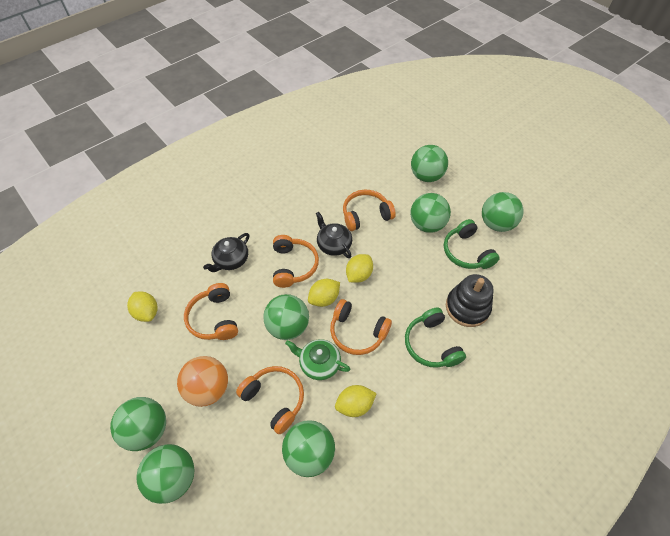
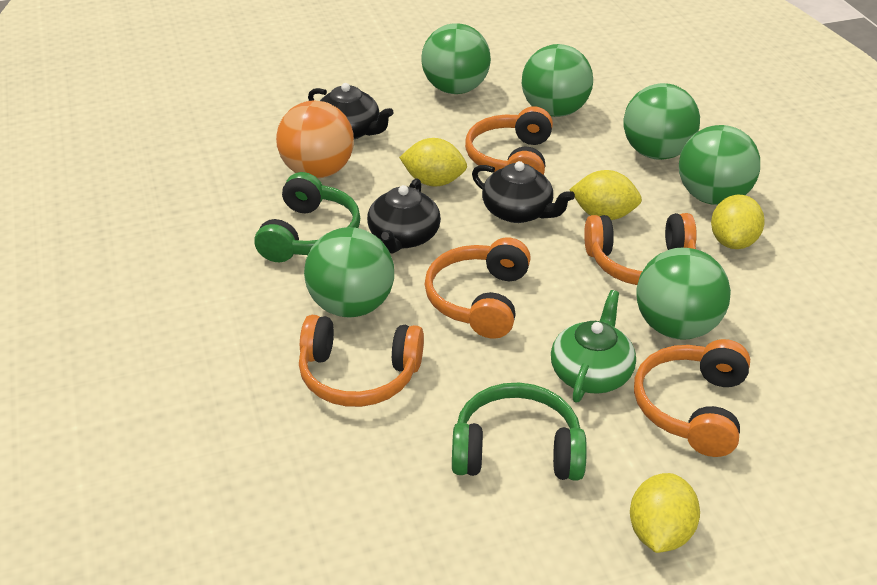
black stacking toy: 1 -> 0
black teapot: 2 -> 3
green ball: 7 -> 6

